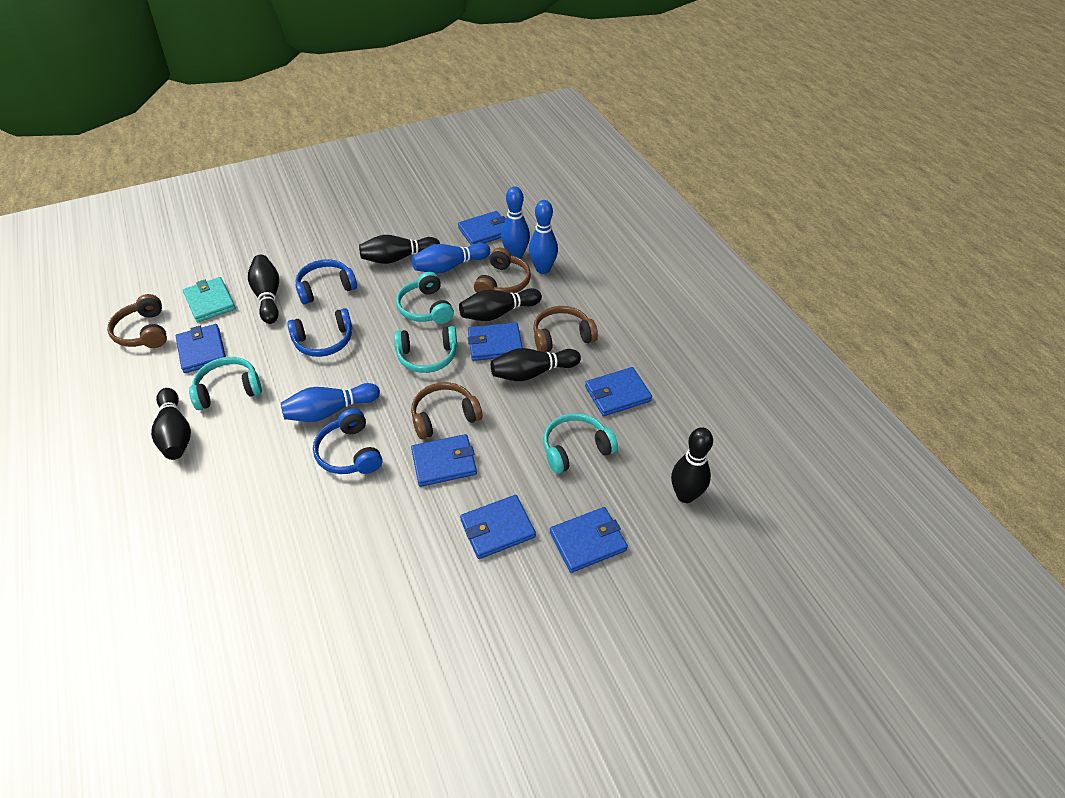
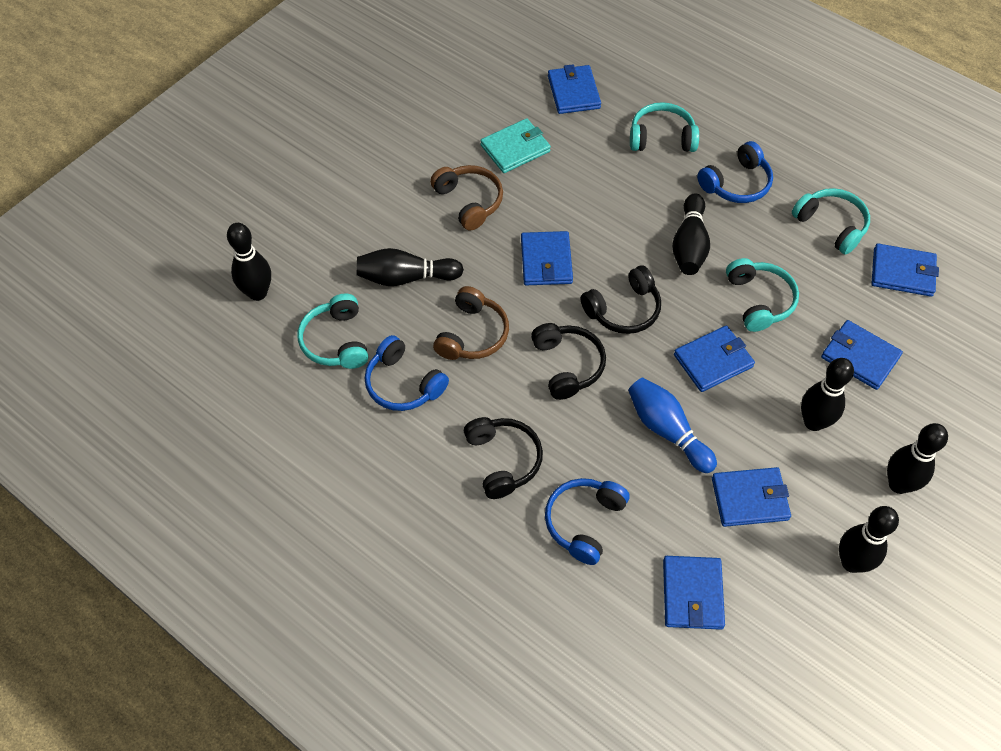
black headphones: 0 -> 3
blue bowling pin: 4 -> 1
brown headphones: 4 -> 2

